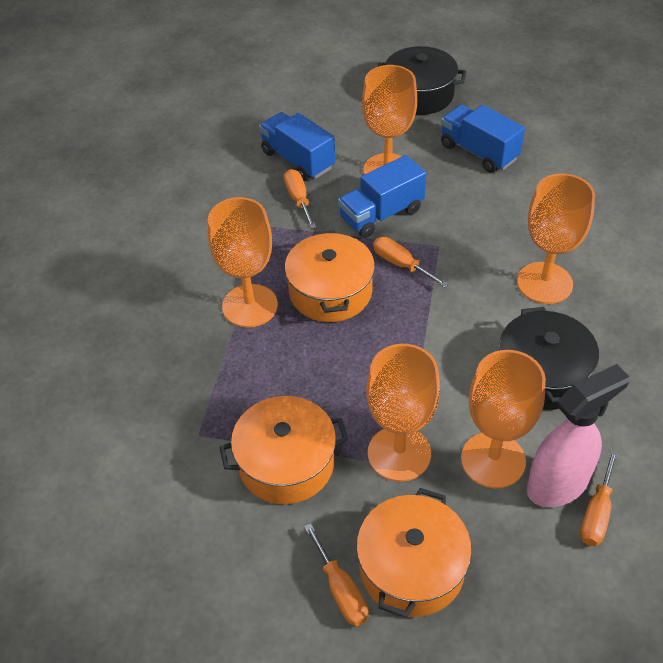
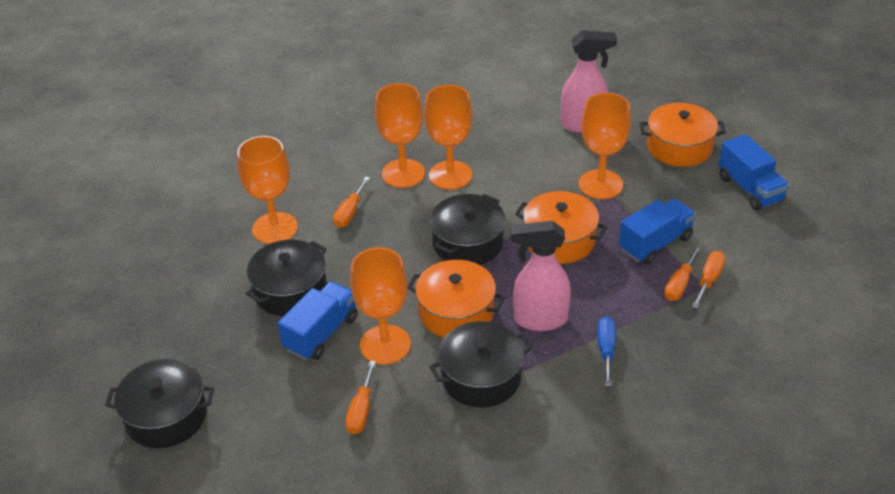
black pot: 2 -> 4
blue screwdriver: 0 -> 1
pink spray bottle: 1 -> 2

